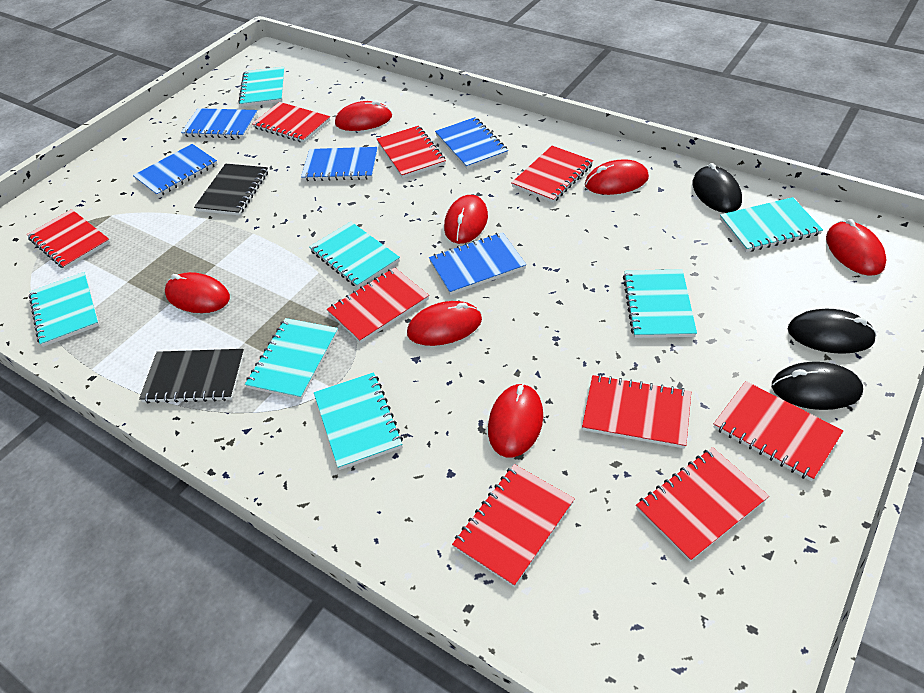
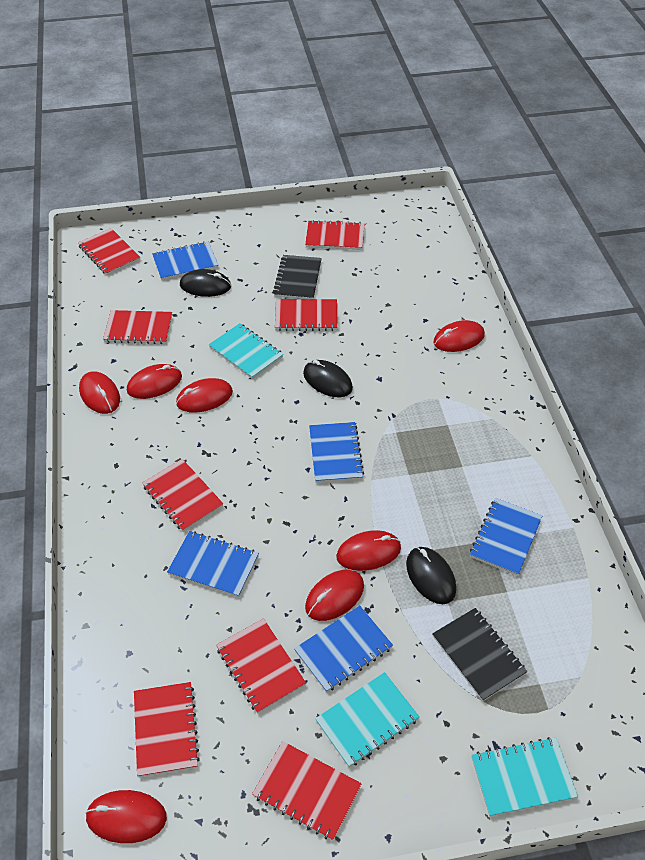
red notebook: 9 -> 8
turquoise notebook: 7 -> 3

